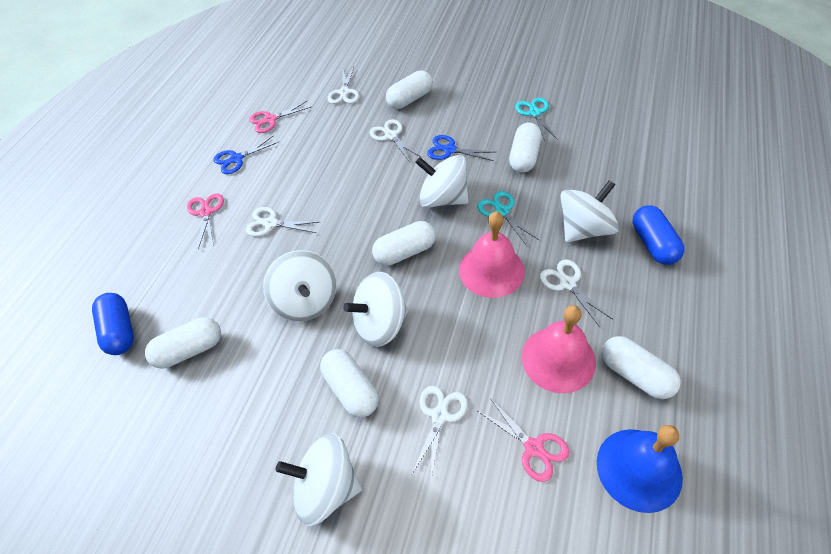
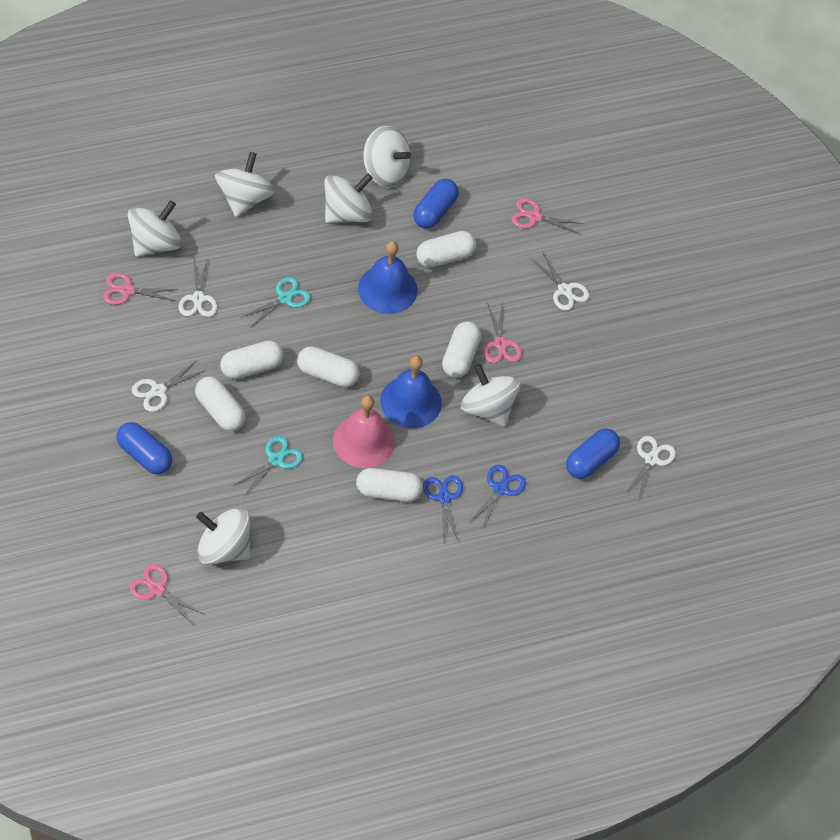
blue bell: 1 -> 2
blue capsule: 2 -> 3
pink bell: 2 -> 1
pink scissors: 3 -> 4
white scissors: 5 -> 4
white spinning top: 5 -> 6

